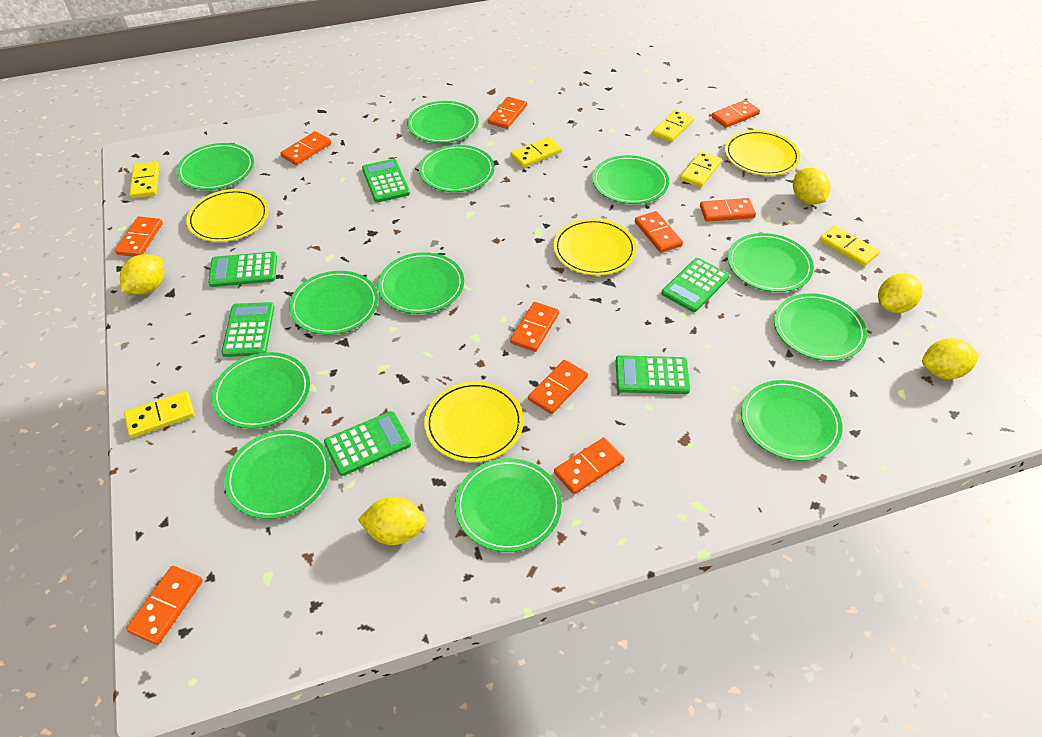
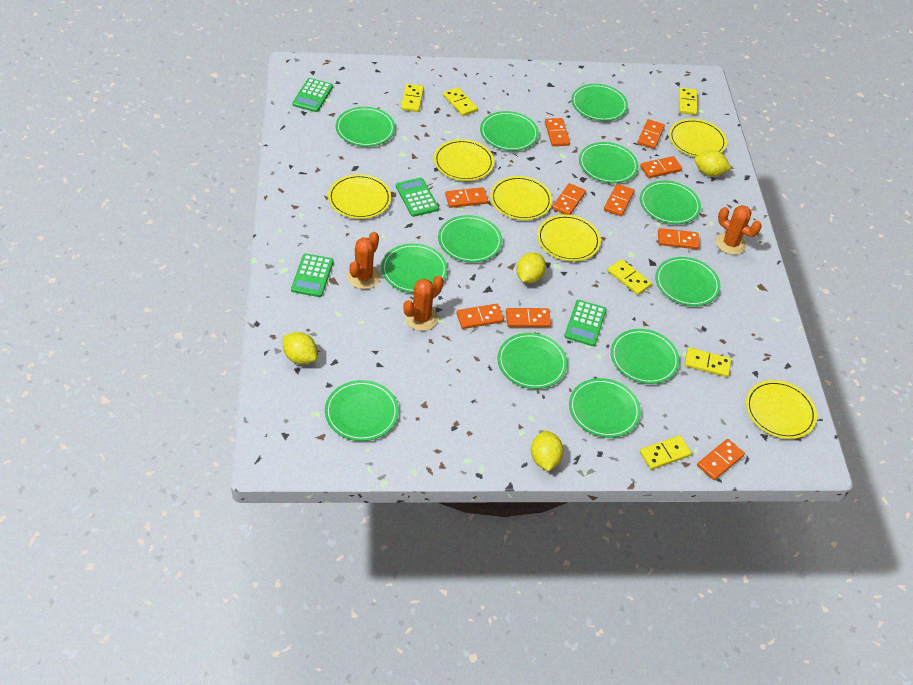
green calculator: 6 -> 4
orange cactus: 0 -> 3
yellow lemon: 5 -> 4
yellow plate: 4 -> 6

